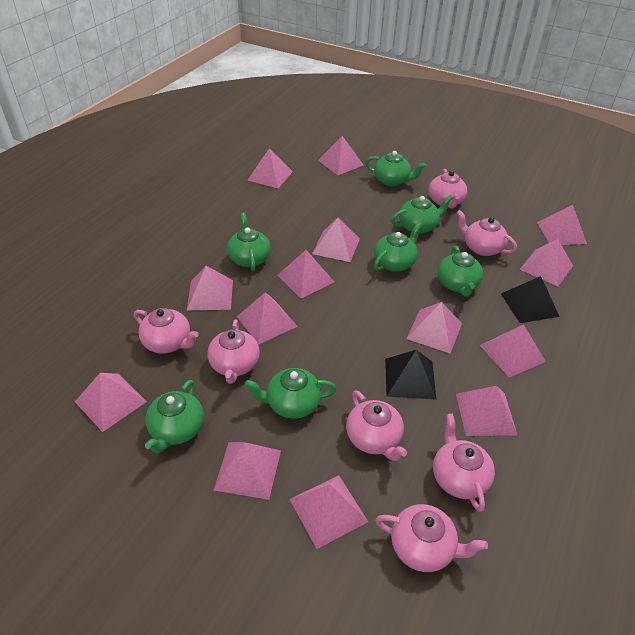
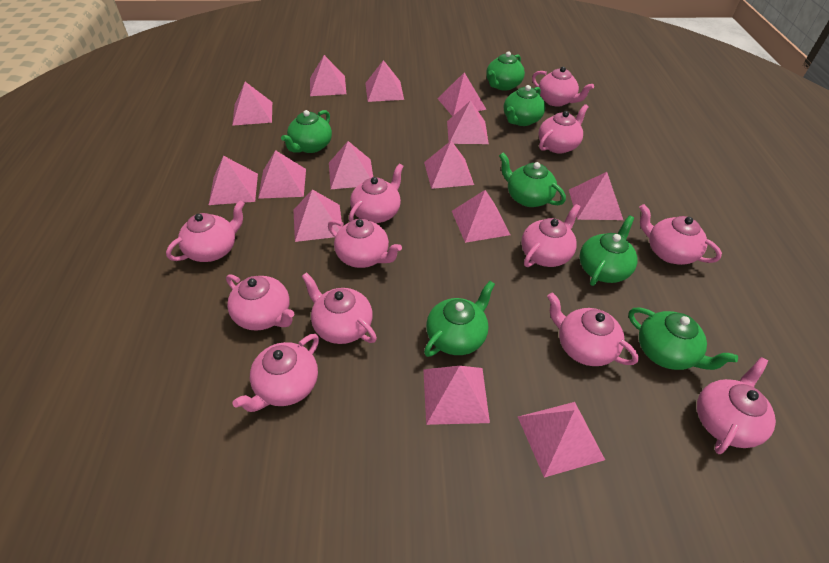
black pyramid: 2 -> 0
pink teapot: 7 -> 12

